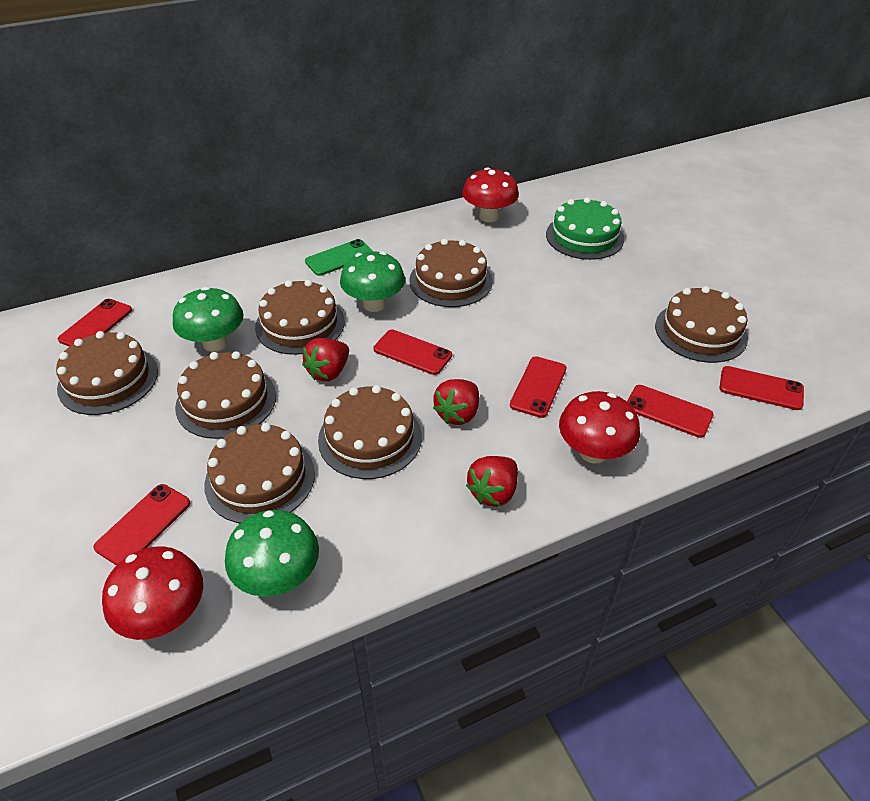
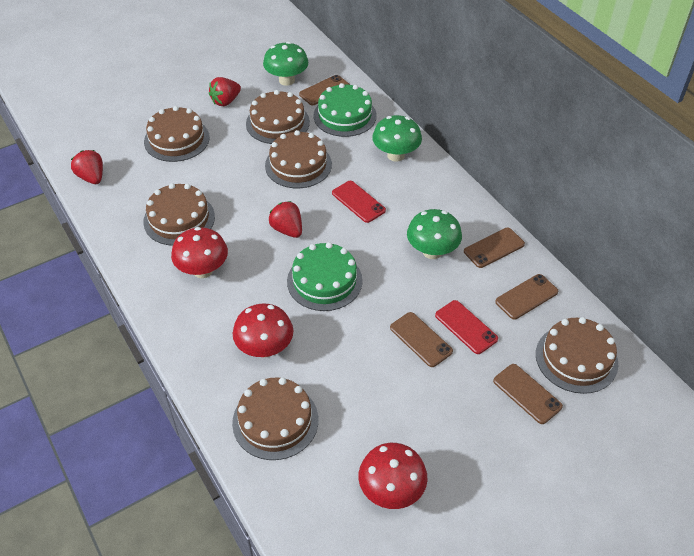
brown cake: 7 -> 6
brown phone: 0 -> 5
green cake: 1 -> 2
green phone: 1 -> 0
red phone: 6 -> 2

